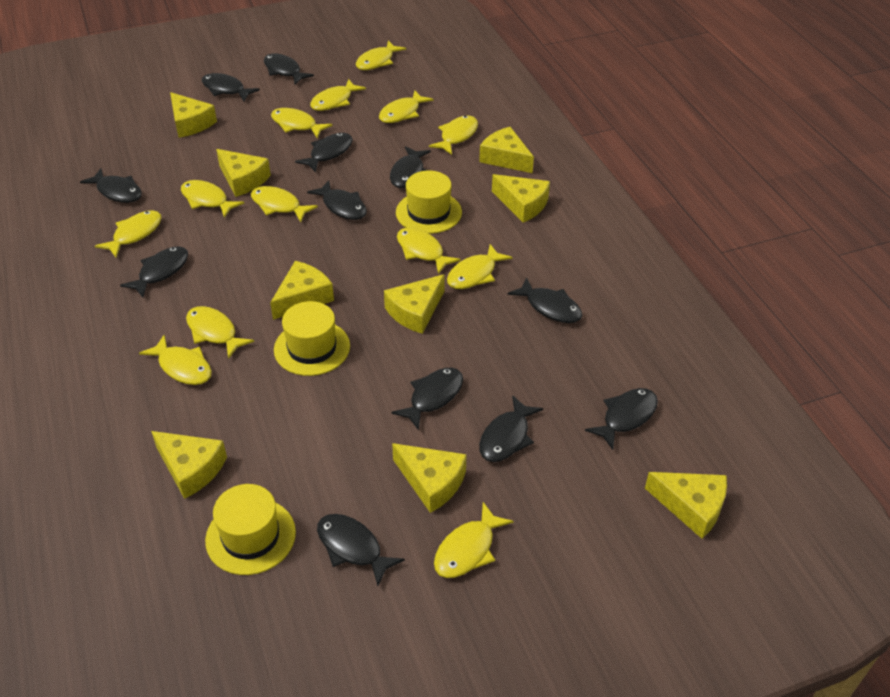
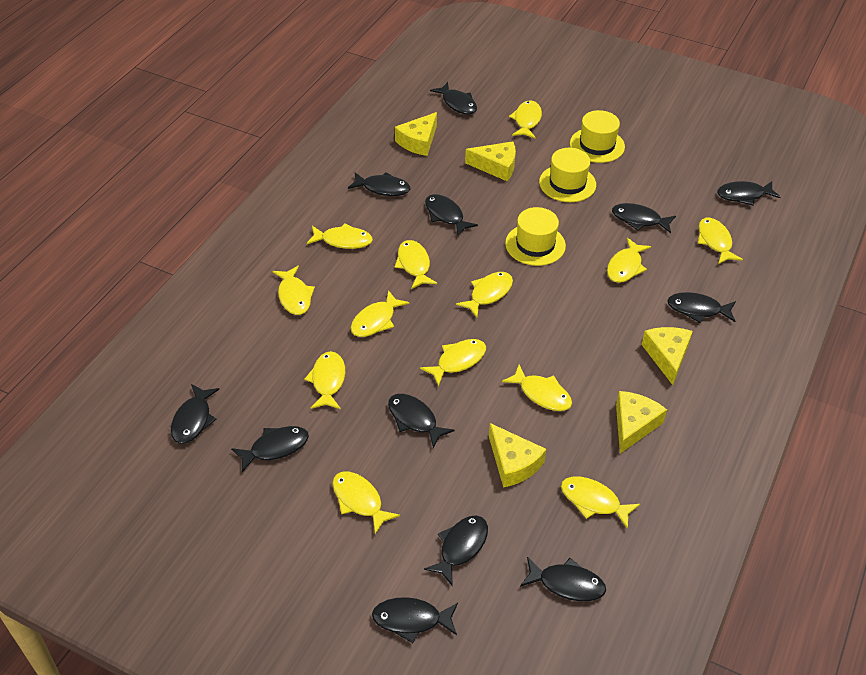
yellow cheese: 9 -> 5

